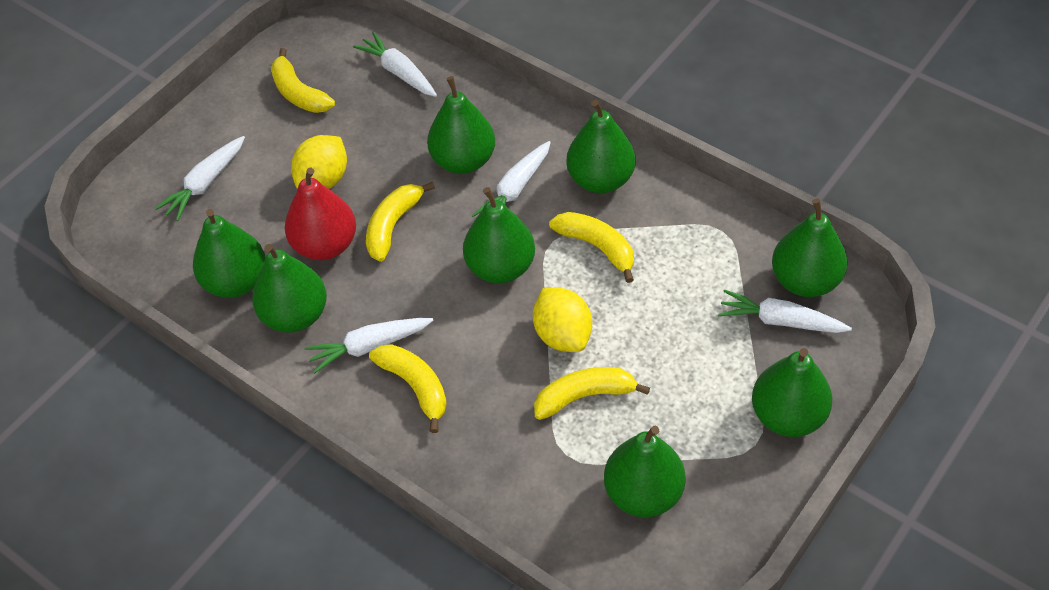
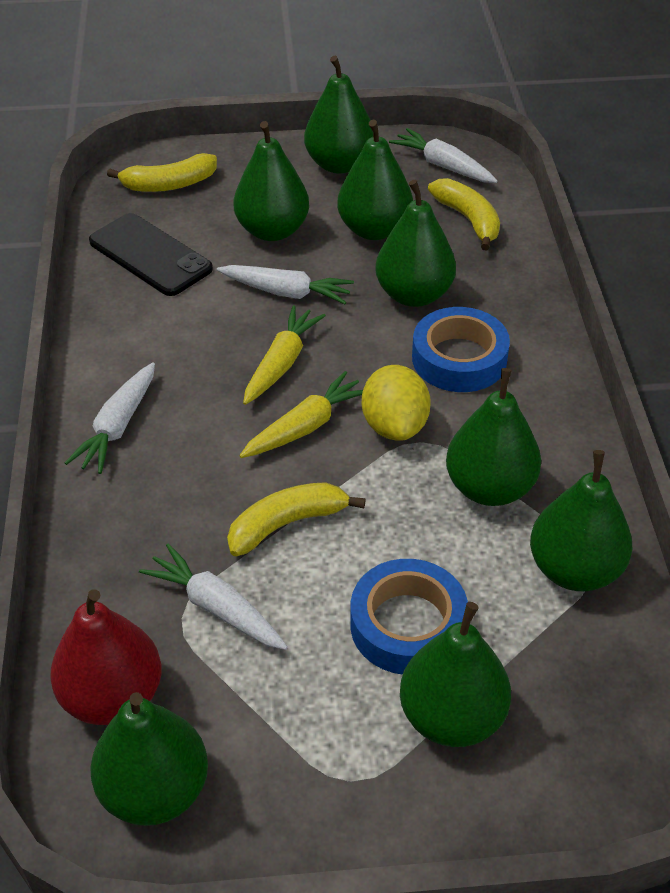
black phone: 0 -> 1
blue tape: 0 -> 2
white carrot: 5 -> 4
yellow banana: 5 -> 3
yellow carrot: 0 -> 2
yellow lemon: 2 -> 1

